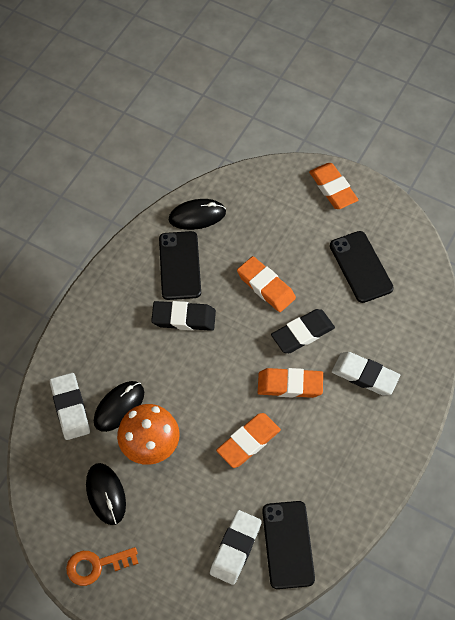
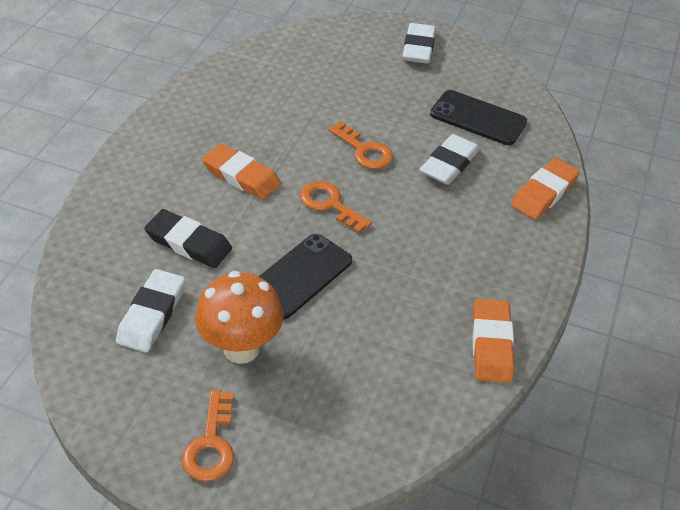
black eraser: 2 -> 1
black mouse: 3 -> 0
black phone: 3 -> 2
orange eraser: 4 -> 3
orange key: 1 -> 3

